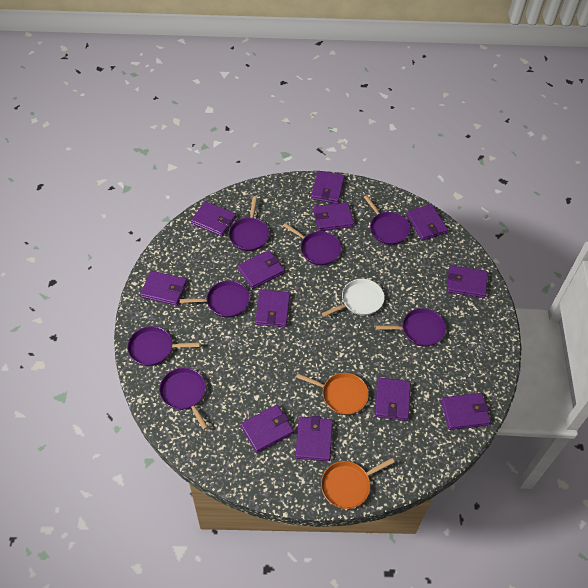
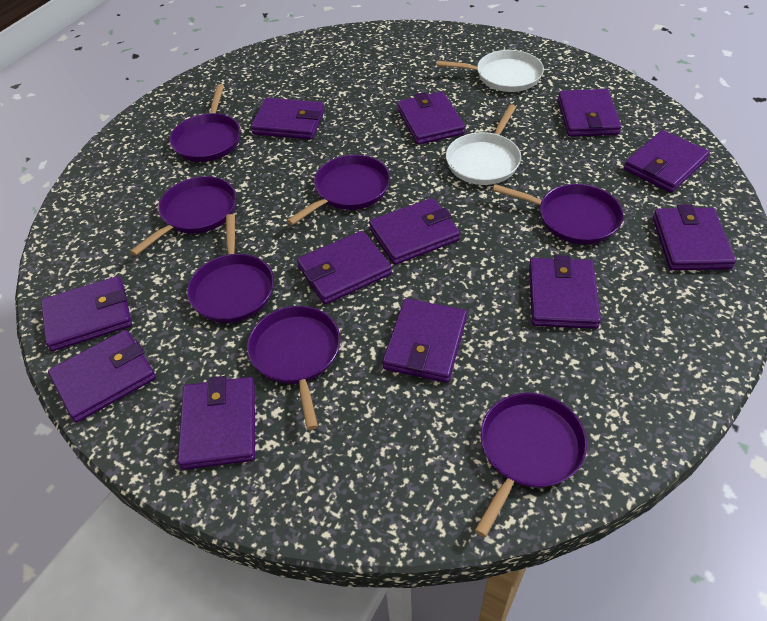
orange pan: 2 -> 0
white pan: 1 -> 2

